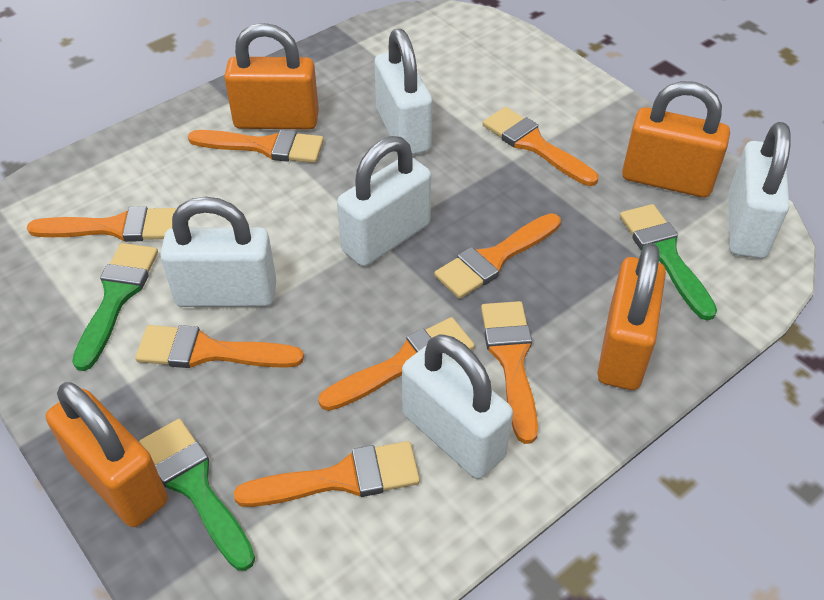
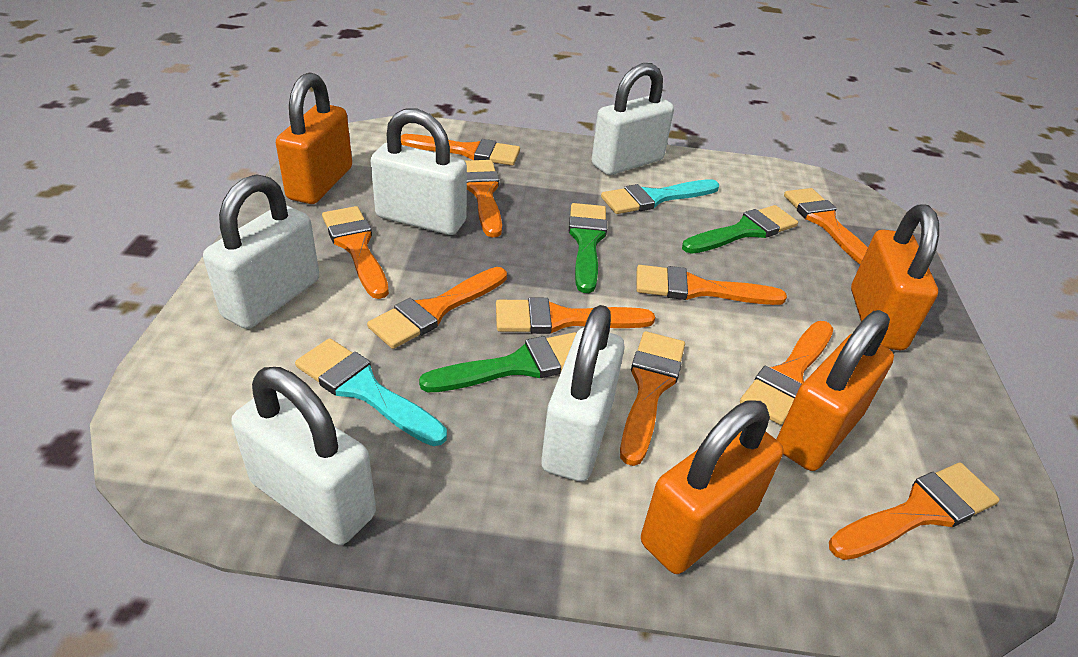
orange brush: 8 -> 10
turquoise brush: 0 -> 2

